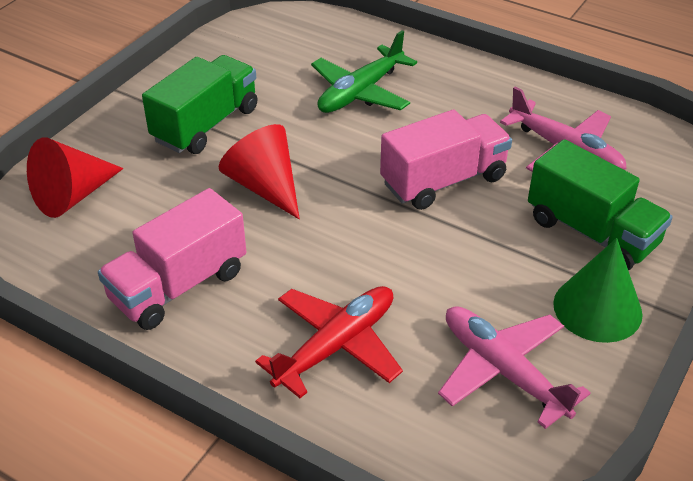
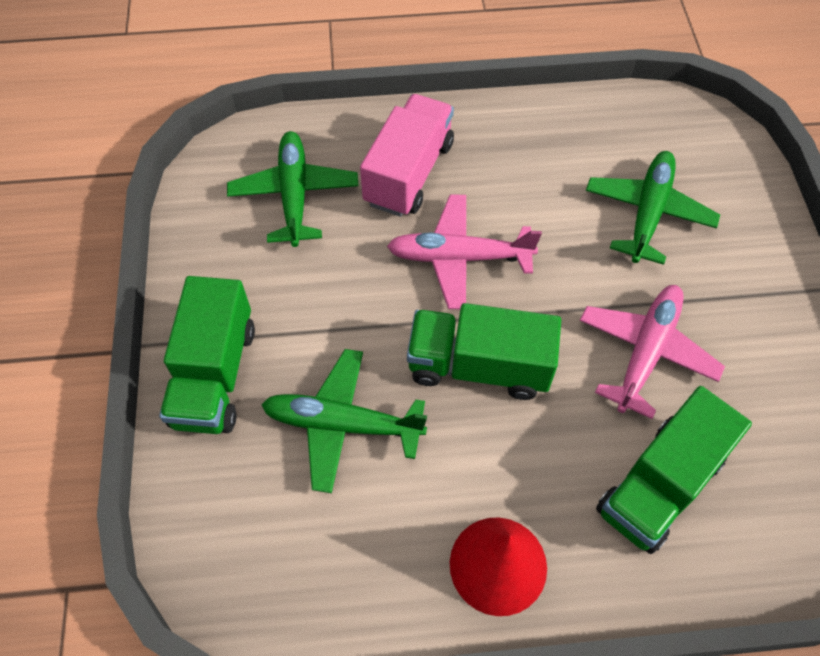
green cone: 1 -> 0
green plane: 1 -> 3
green truck: 2 -> 3
pink truck: 2 -> 1
red cone: 2 -> 1
red plane: 1 -> 0

